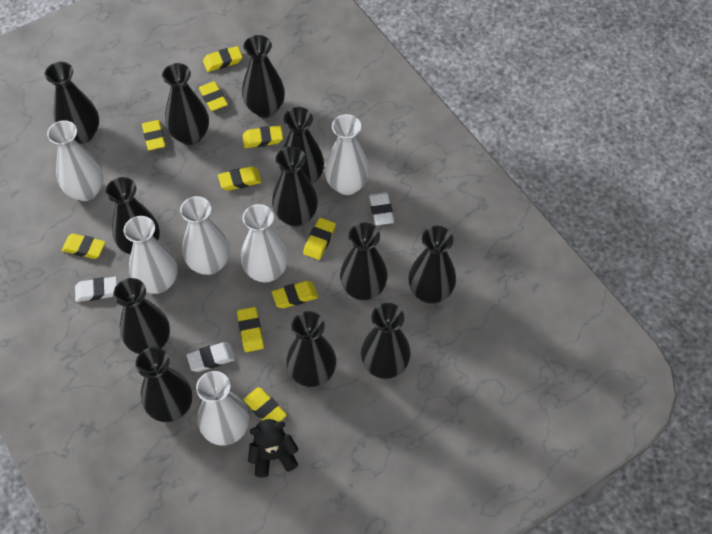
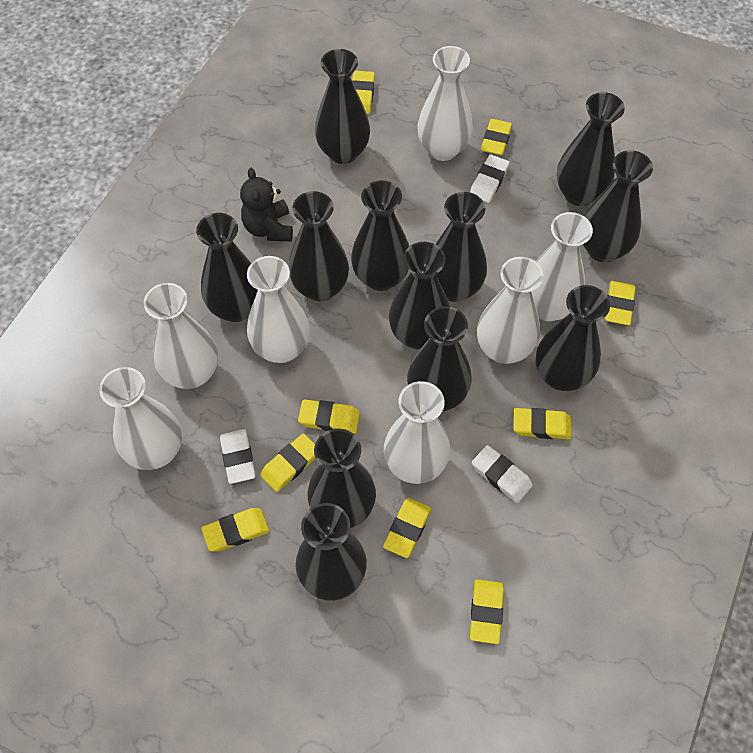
white vase: 6 -> 7
yellow eraser: 10 -> 9

